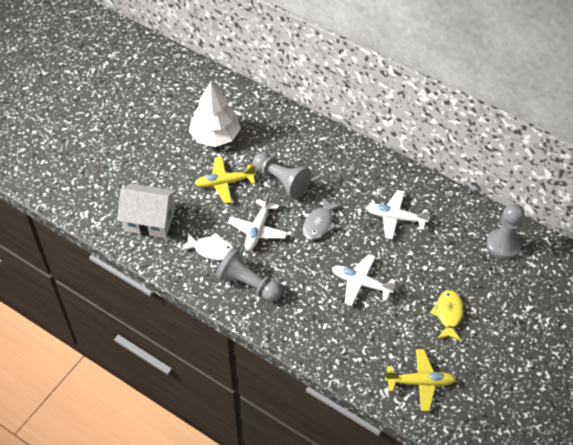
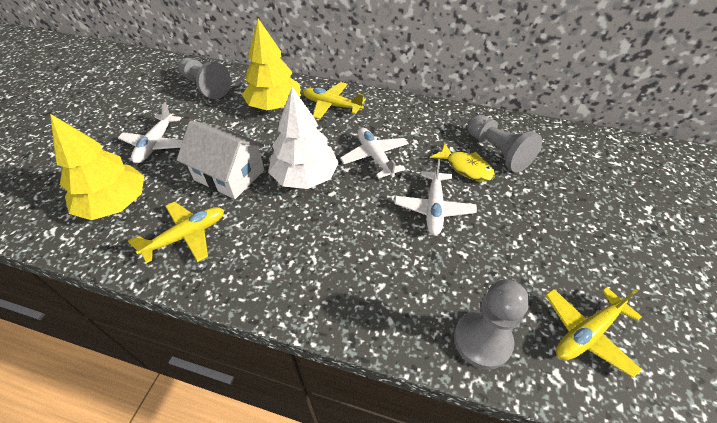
grey fish: 1 -> 0
white fish: 1 -> 0
yellow plane: 2 -> 3
yellow tree: 0 -> 2

